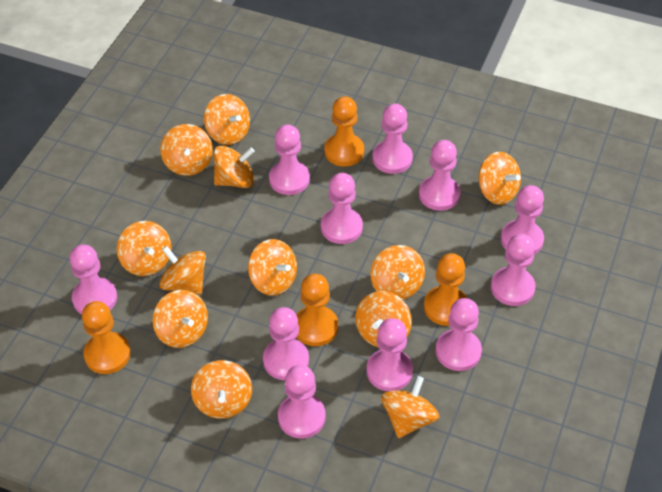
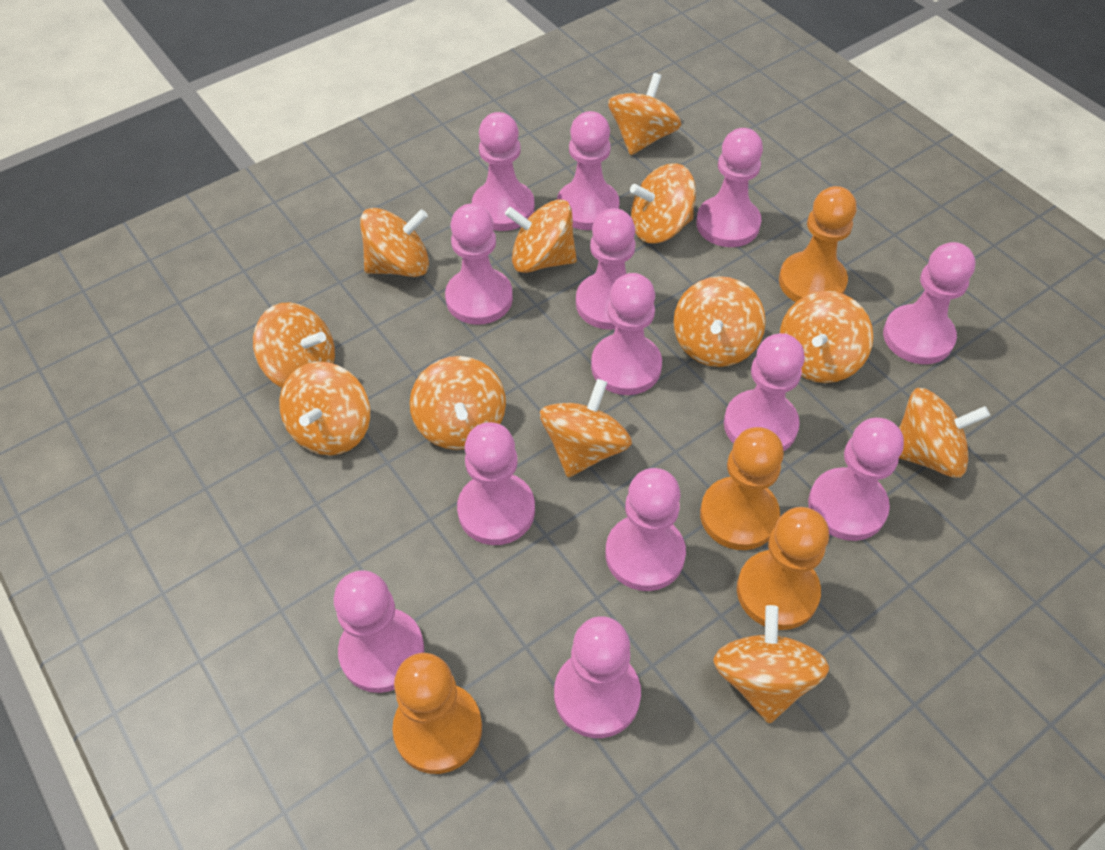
pink pawn: 11 -> 13

